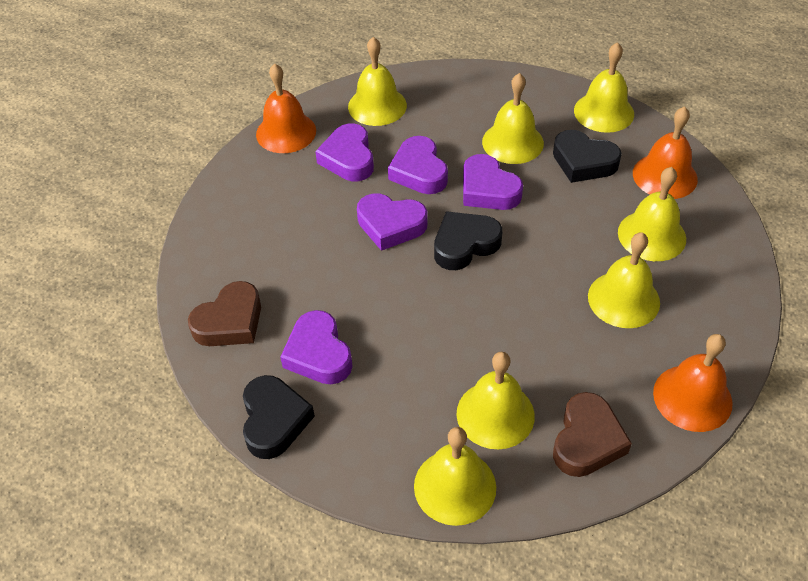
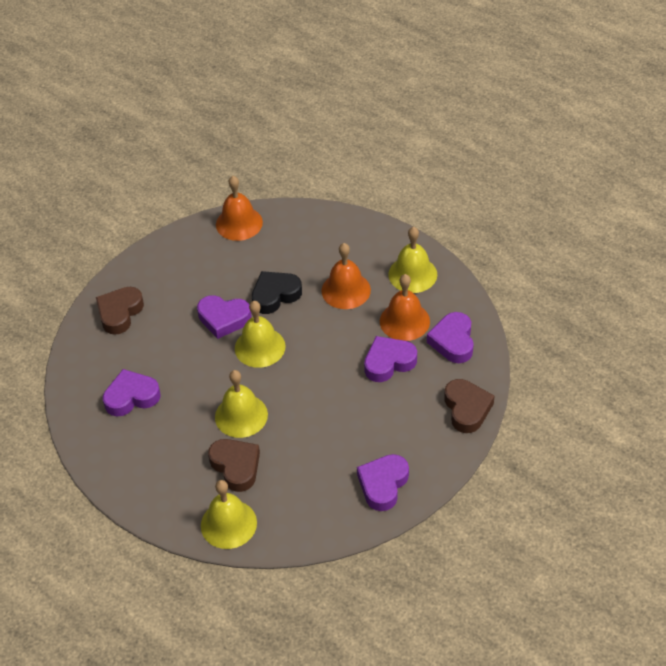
black heart: 3 -> 1
brown heart: 2 -> 3
yellow bell: 7 -> 4

